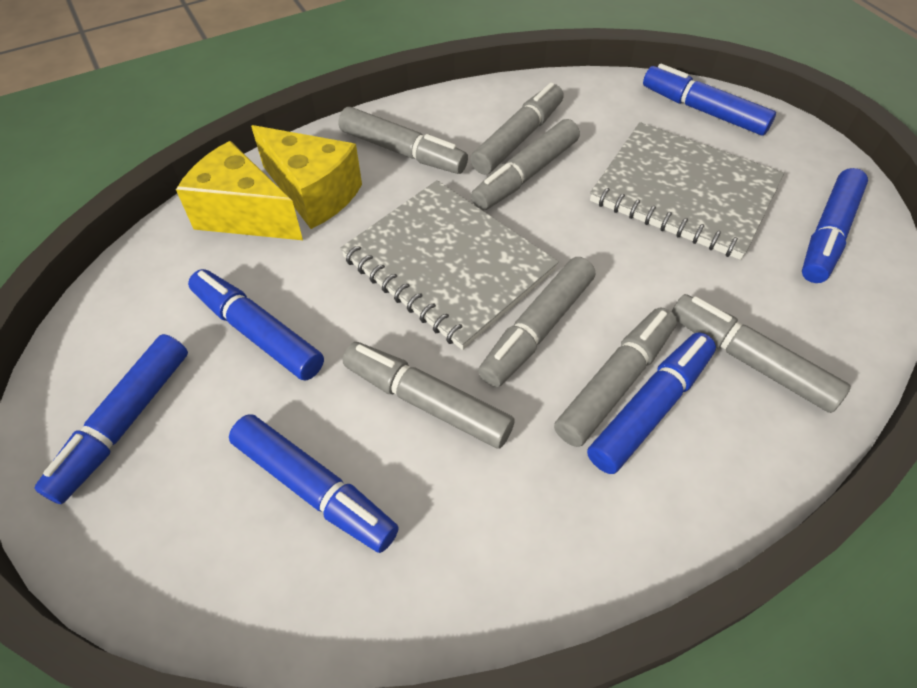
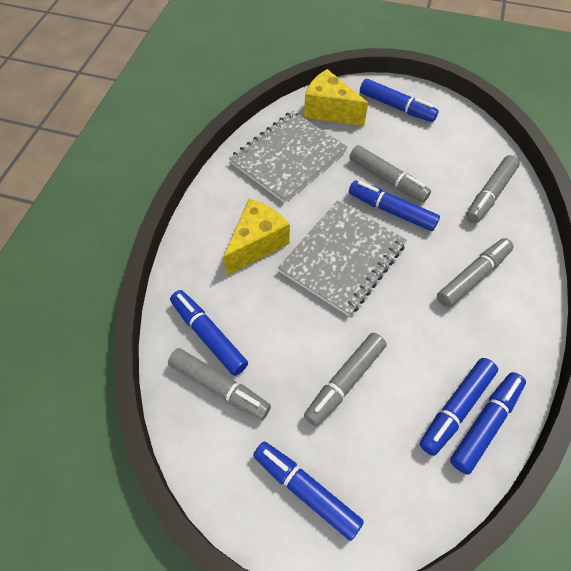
grey marker: 7 -> 5

